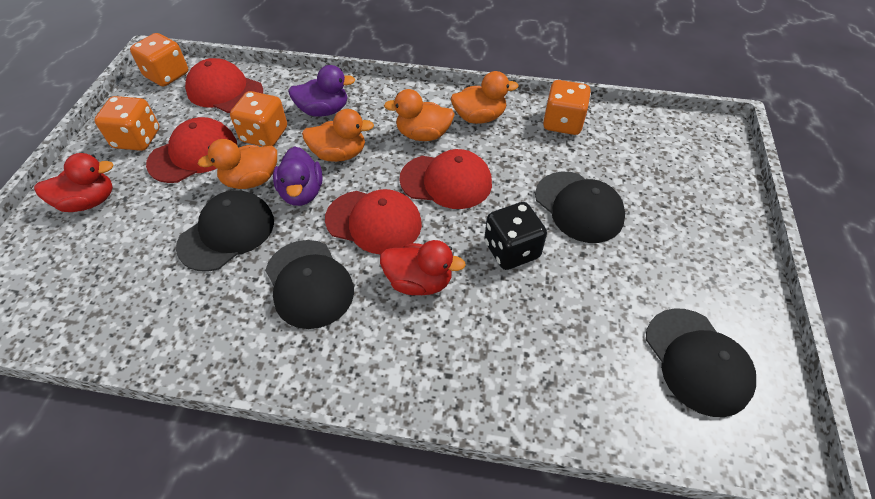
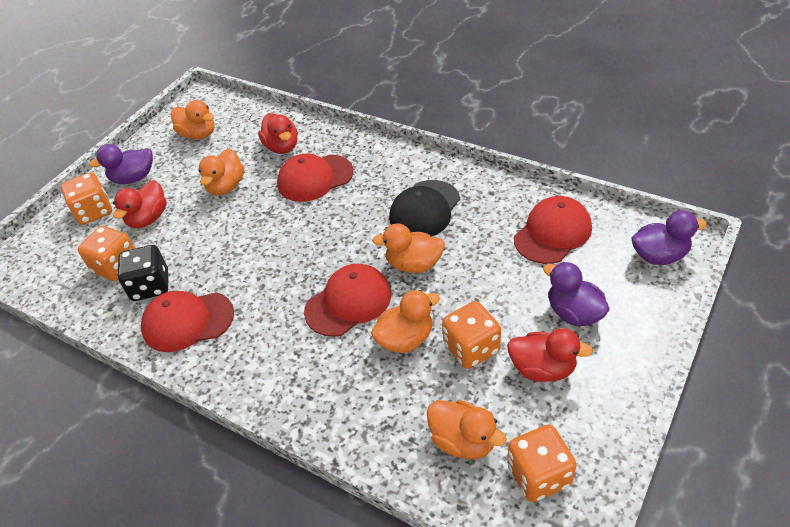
black cap: 4 -> 1
orange duck: 4 -> 5
purple duck: 2 -> 3
red duck: 2 -> 3

